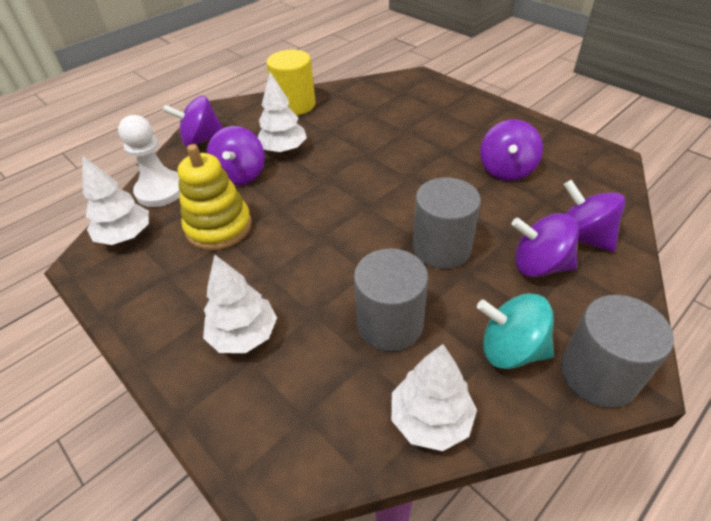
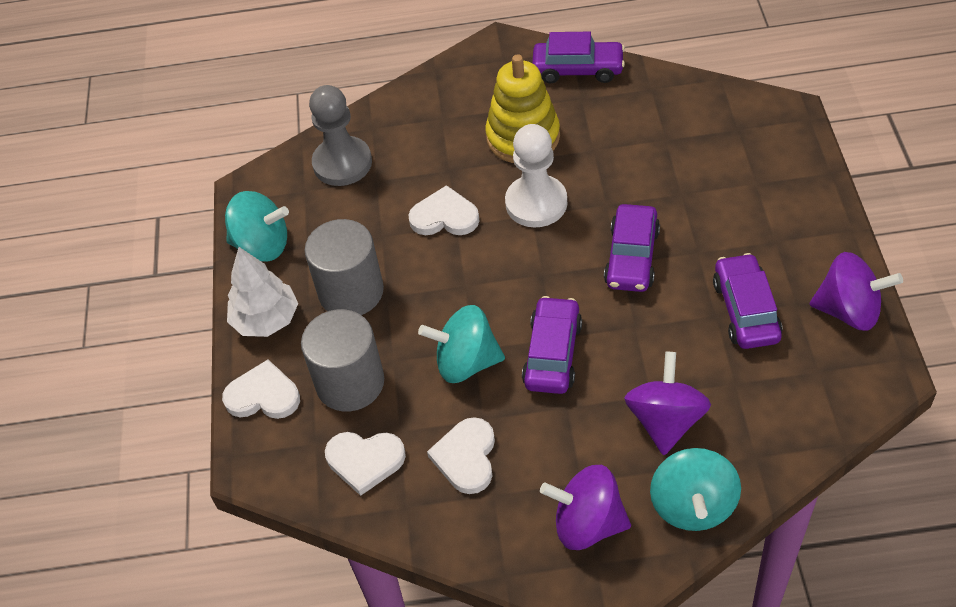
grey cylinder: 3 -> 2
grey pawn: 0 -> 1
purple car: 0 -> 4
purple spinning top: 5 -> 3
turquoise spinning top: 1 -> 3
white heart: 0 -> 4
white tree: 4 -> 1
yellow cylinder: 1 -> 0

